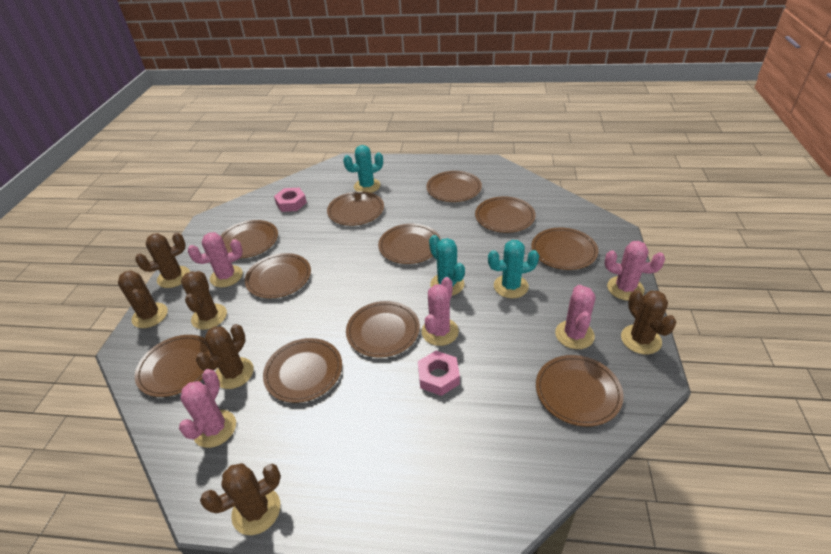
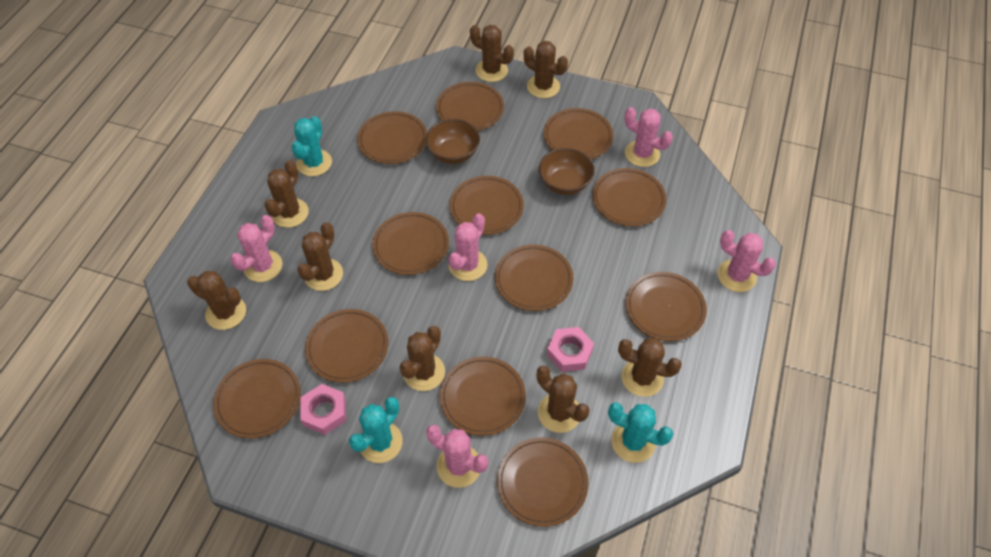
brown bowl: 0 -> 2
brown cactus: 6 -> 8
brown plate: 11 -> 12

